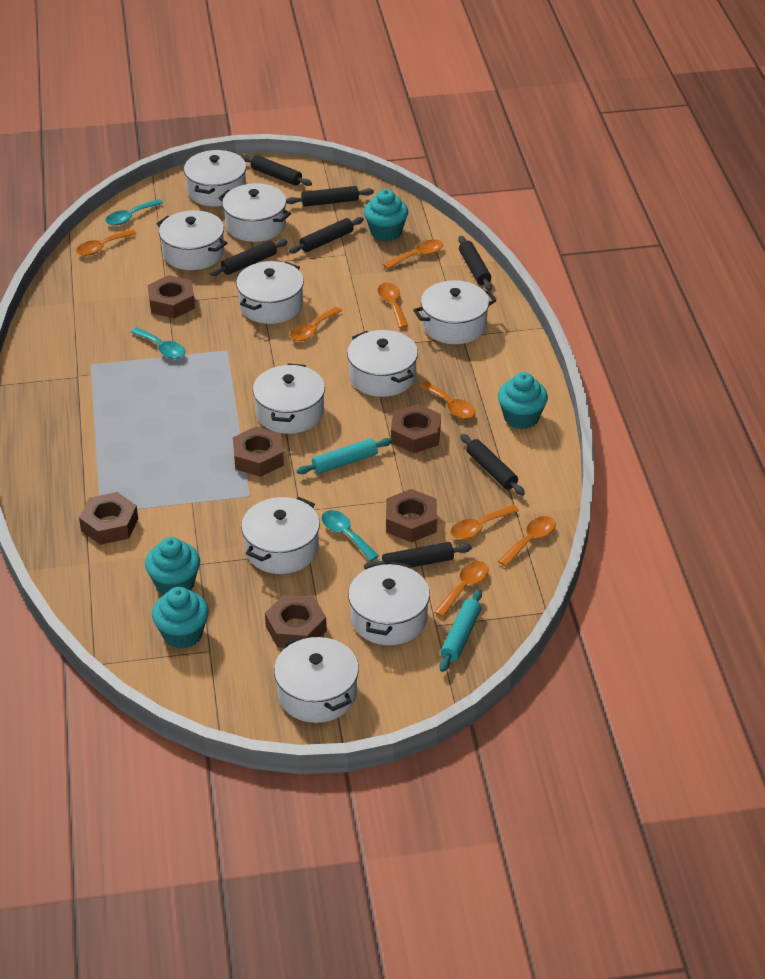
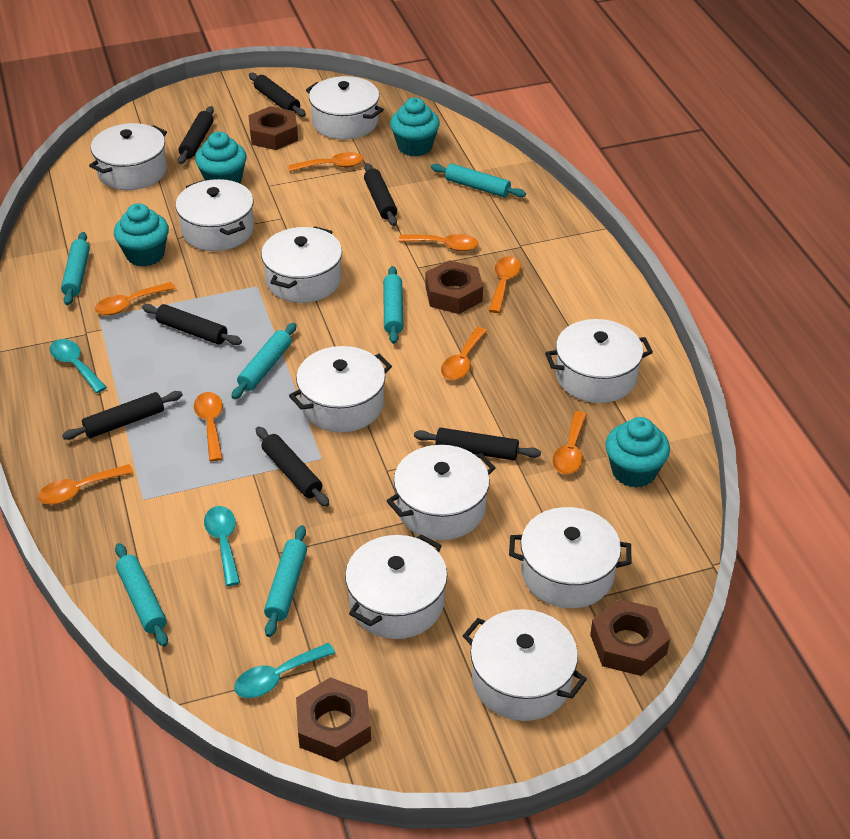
brown nut: 6 -> 4
turquoise rolling pin: 2 -> 6

